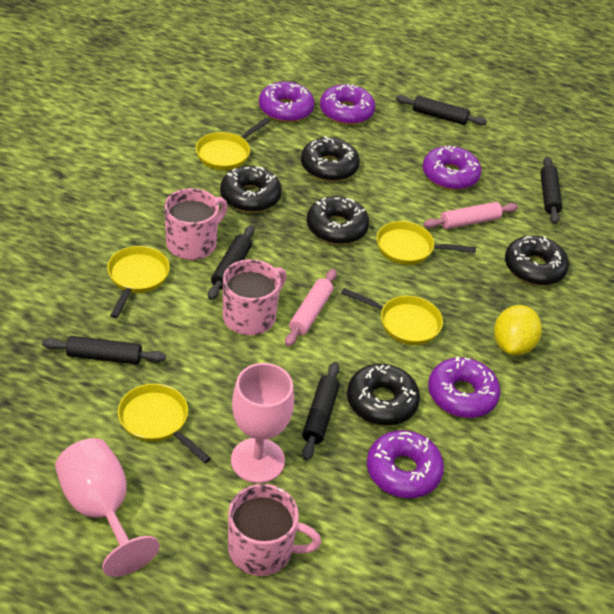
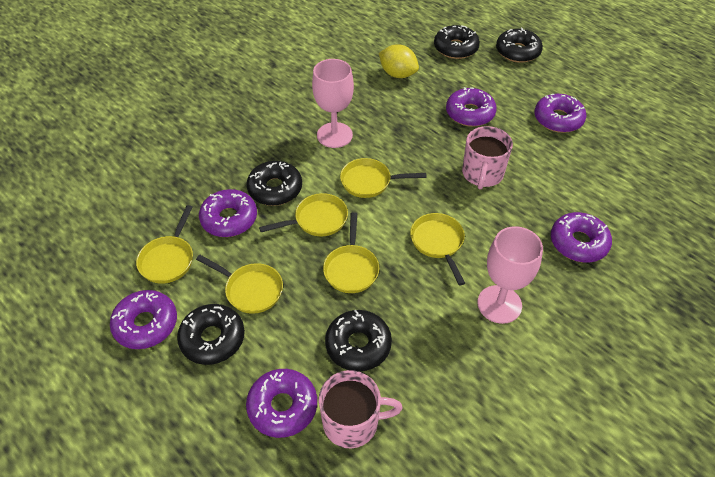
black rolling pin: 5 -> 0
pink mug: 3 -> 2
pink rolling pin: 2 -> 0
purple donut: 5 -> 6
yellow pan: 5 -> 6

